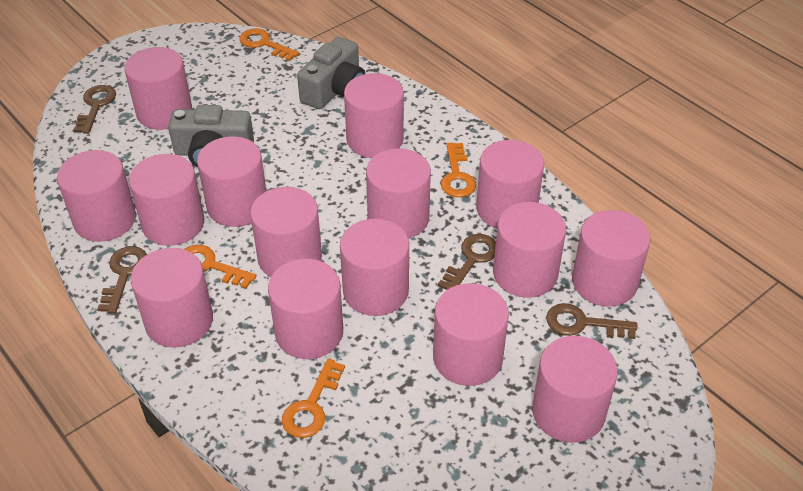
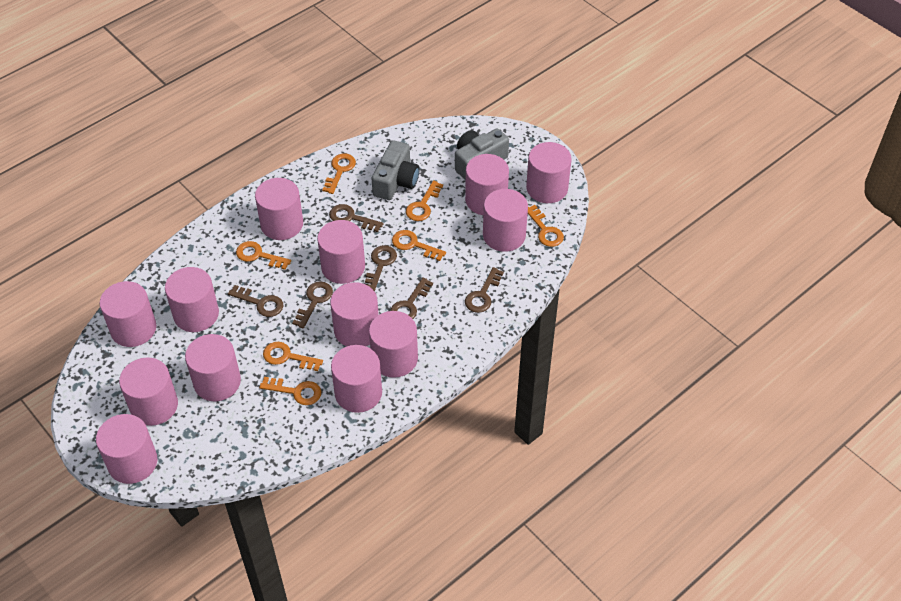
brown key: 4 -> 6
orange key: 4 -> 7
pink cylinder: 15 -> 13

